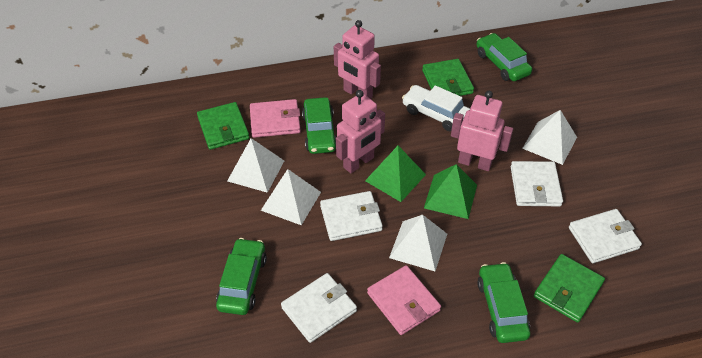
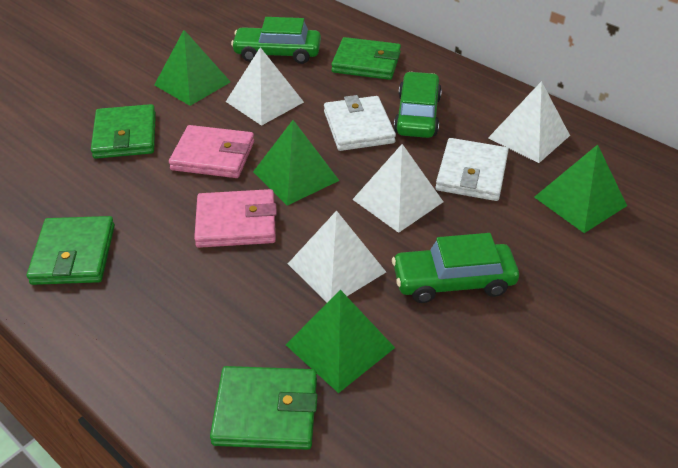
green car: 4 -> 3
green pyramid: 2 -> 4
green wallet: 3 -> 4
pink robot: 3 -> 0
white car: 1 -> 0
white wallet: 4 -> 2

